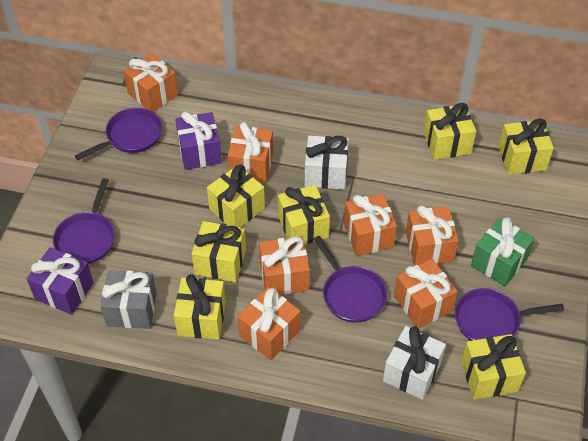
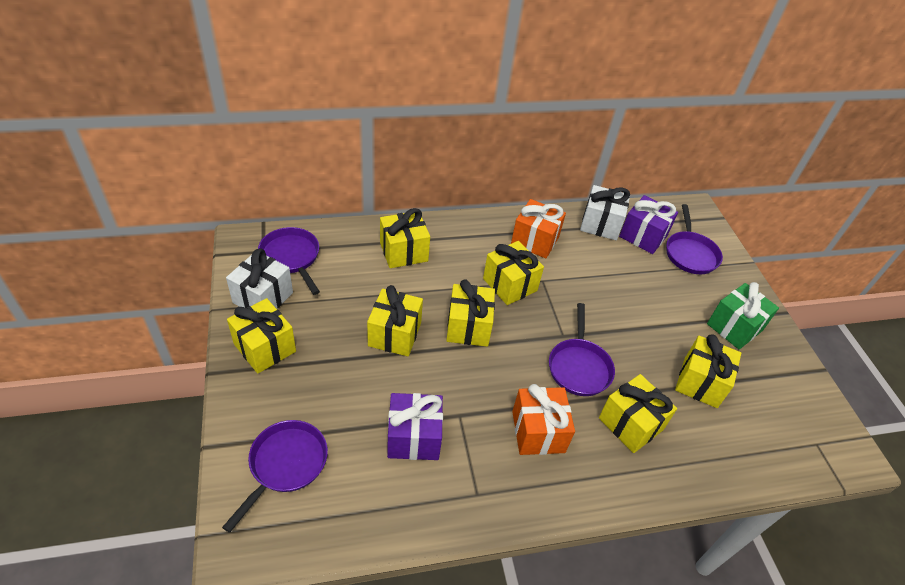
grey gift: 1 -> 0
orange gift: 7 -> 2

